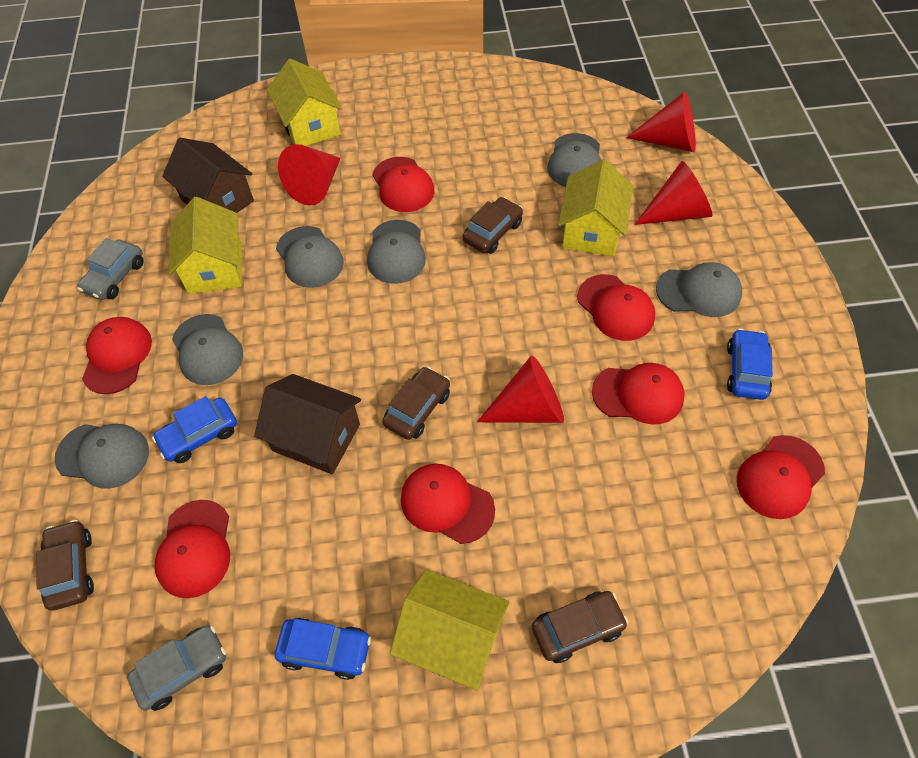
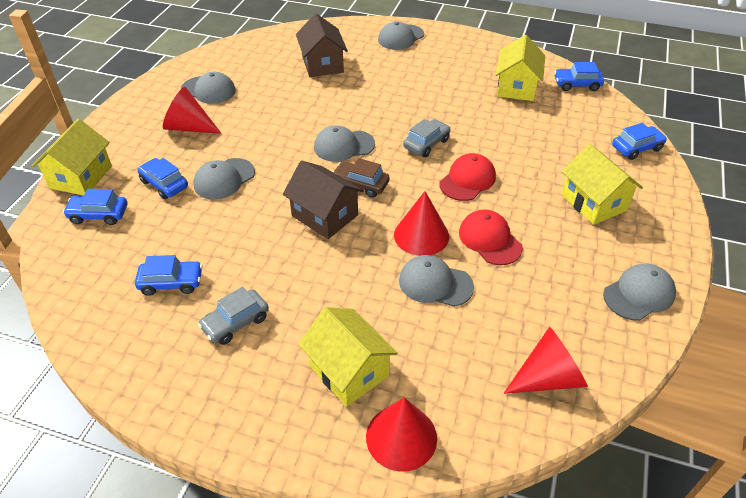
blue car: 3 -> 5
brown car: 4 -> 1
red cap: 7 -> 2

